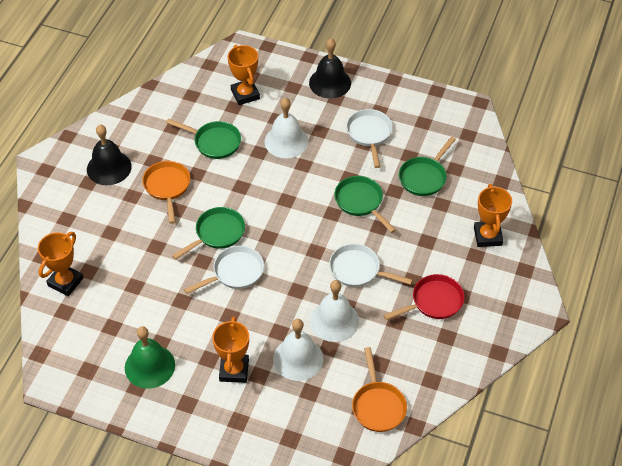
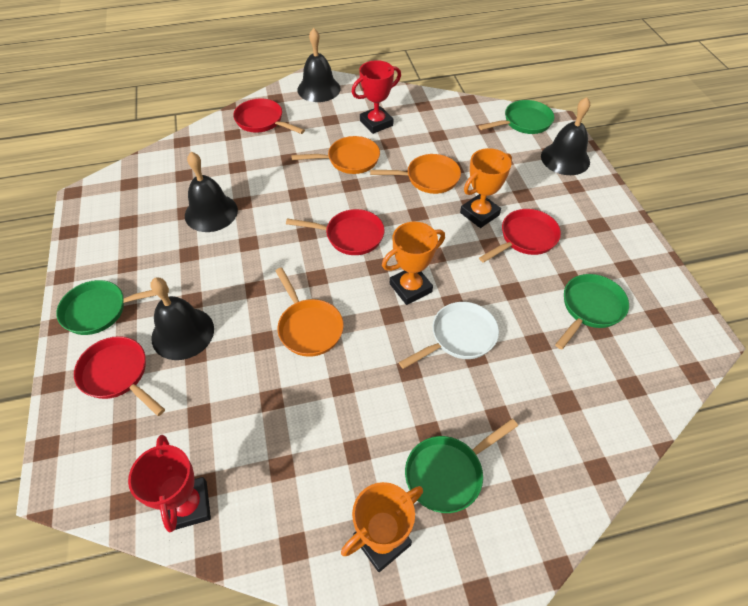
black bell: 2 -> 4
green bell: 1 -> 0
orange pan: 2 -> 3
orange trophy: 4 -> 3
red pan: 1 -> 4
red trophy: 0 -> 2
white bell: 3 -> 0
white pan: 3 -> 1

